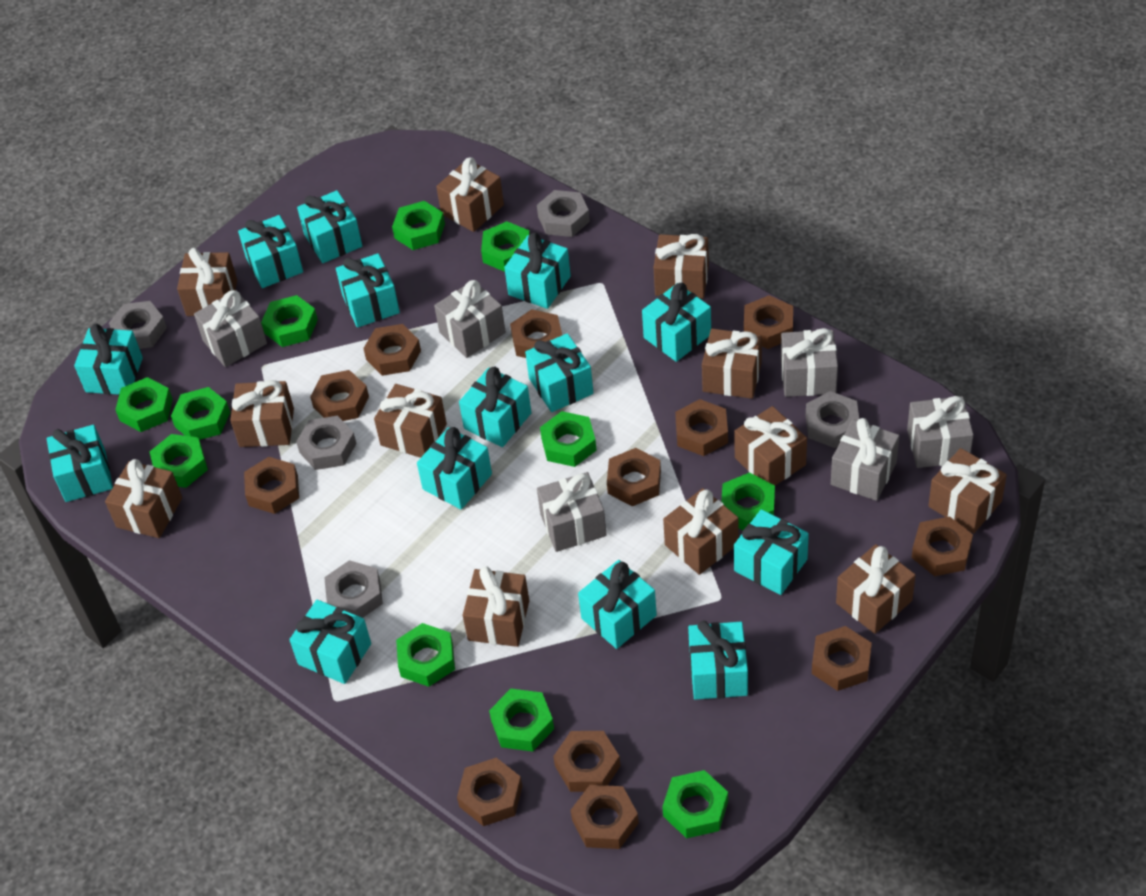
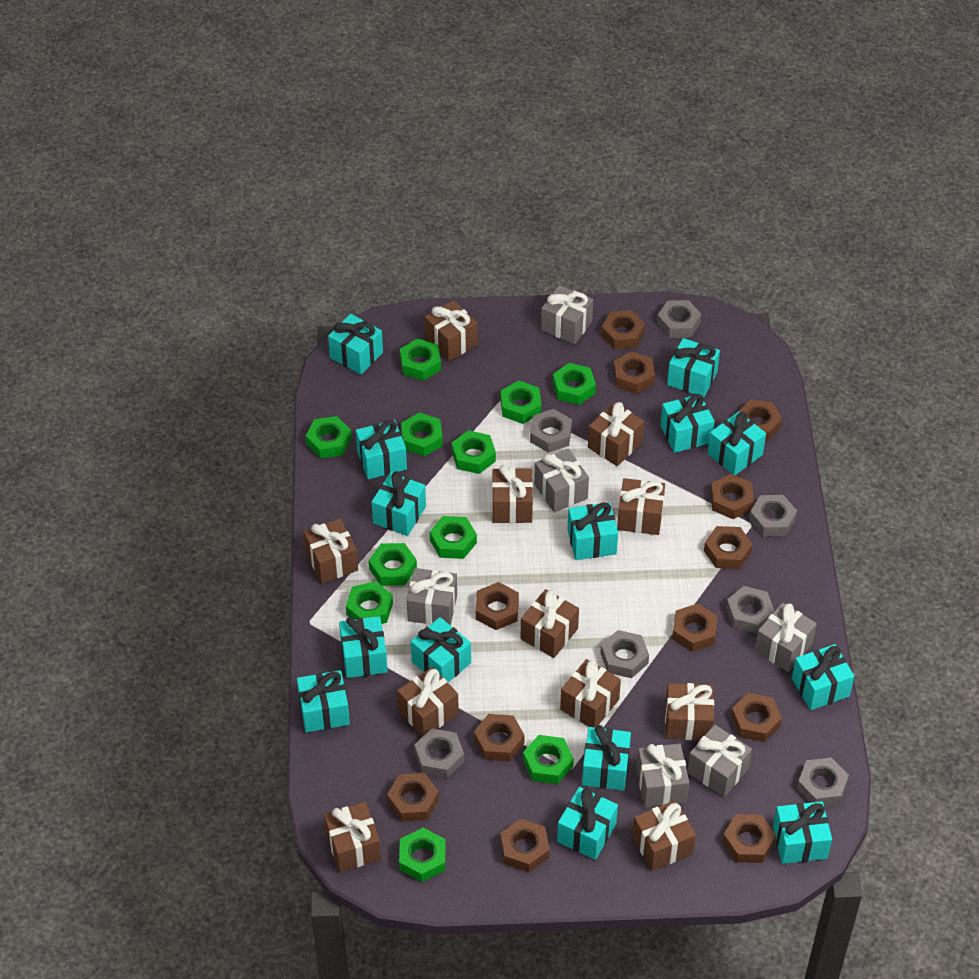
brown gift: 12 -> 11
grey nut: 5 -> 7

